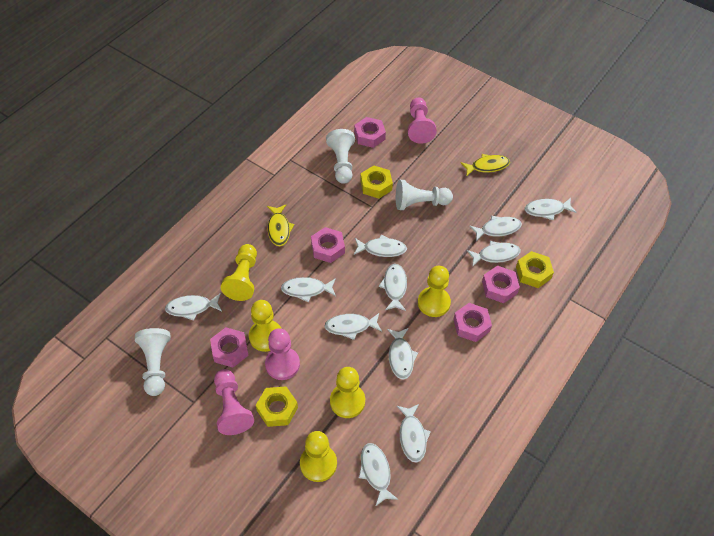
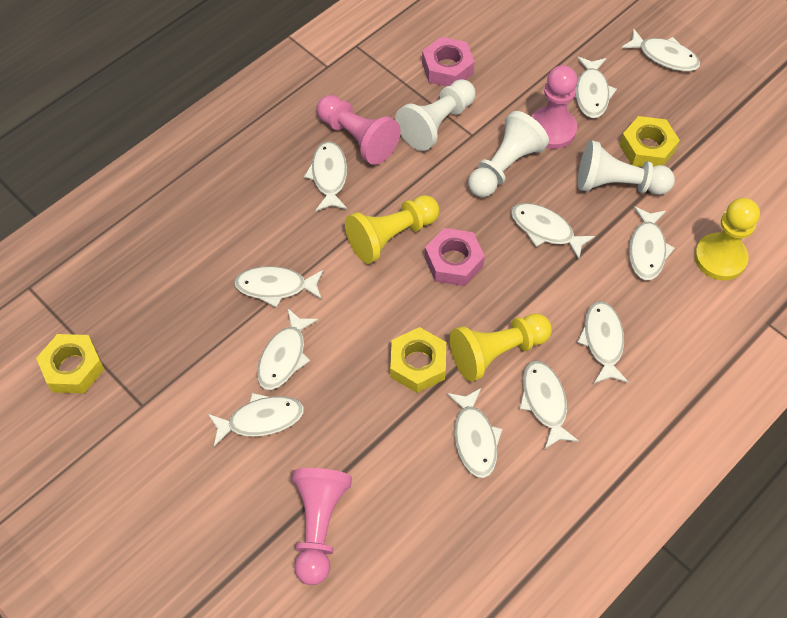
pink nut: 5 -> 2
yellow fish: 2 -> 0
yellow pawn: 5 -> 3

